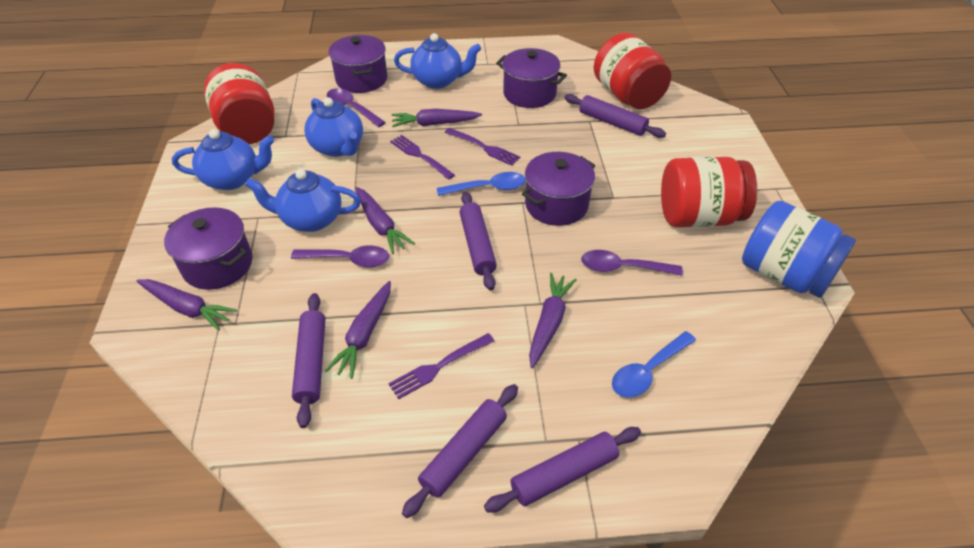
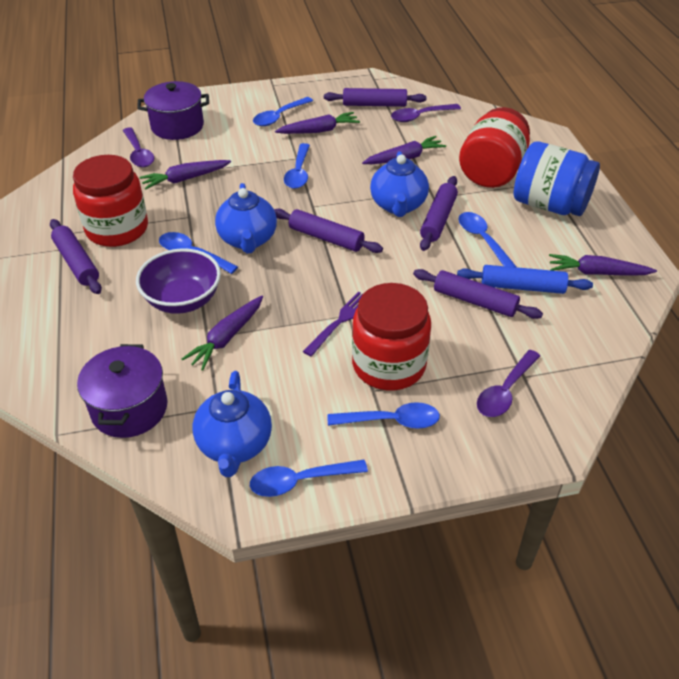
blue rolling pin: 0 -> 1
blue spoon: 2 -> 6
blue teapot: 4 -> 3
purple bowl: 0 -> 1
purple fork: 3 -> 1
purple pot: 4 -> 2

